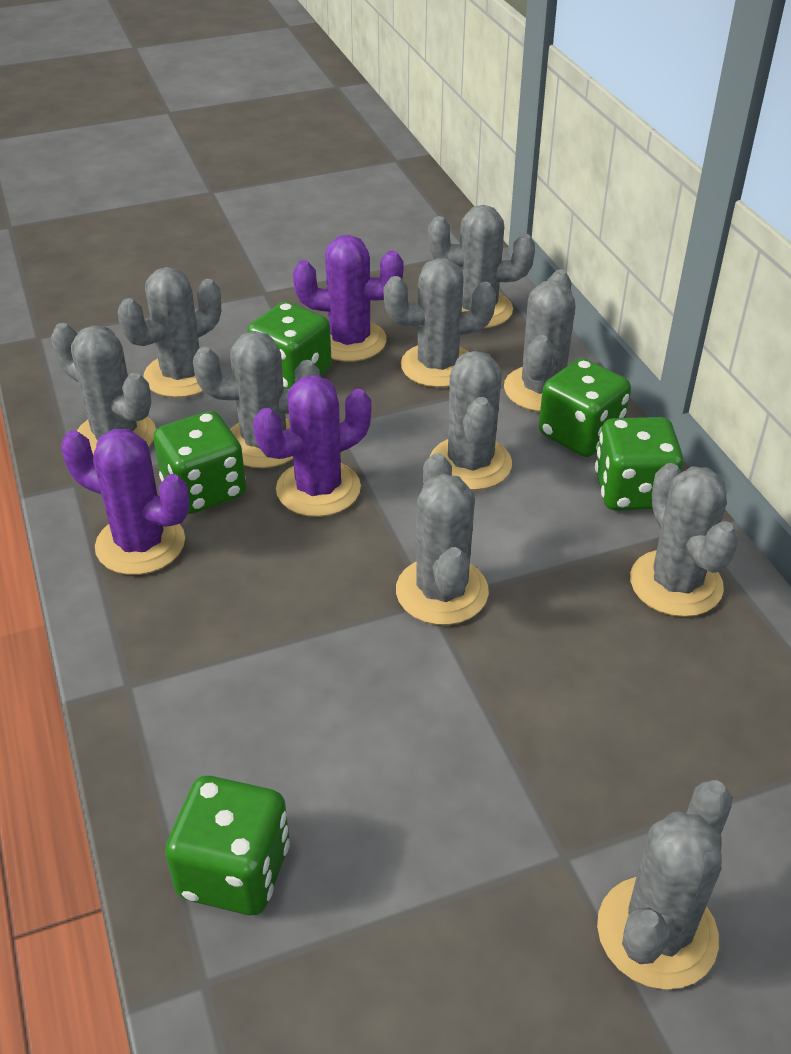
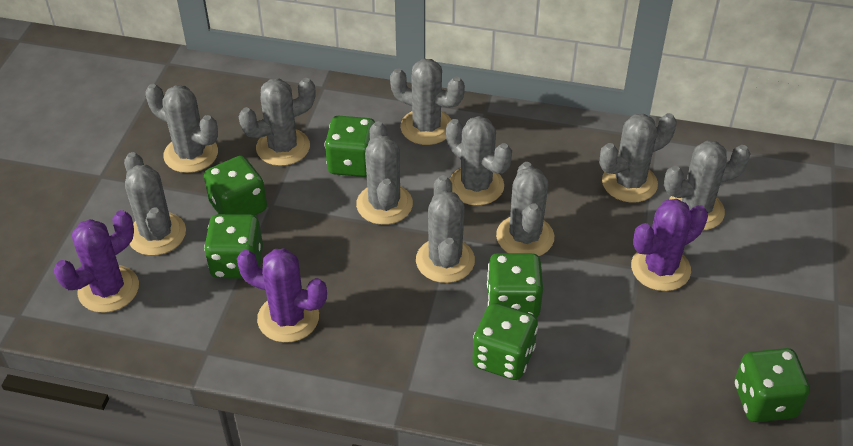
green dice: 5 -> 6

